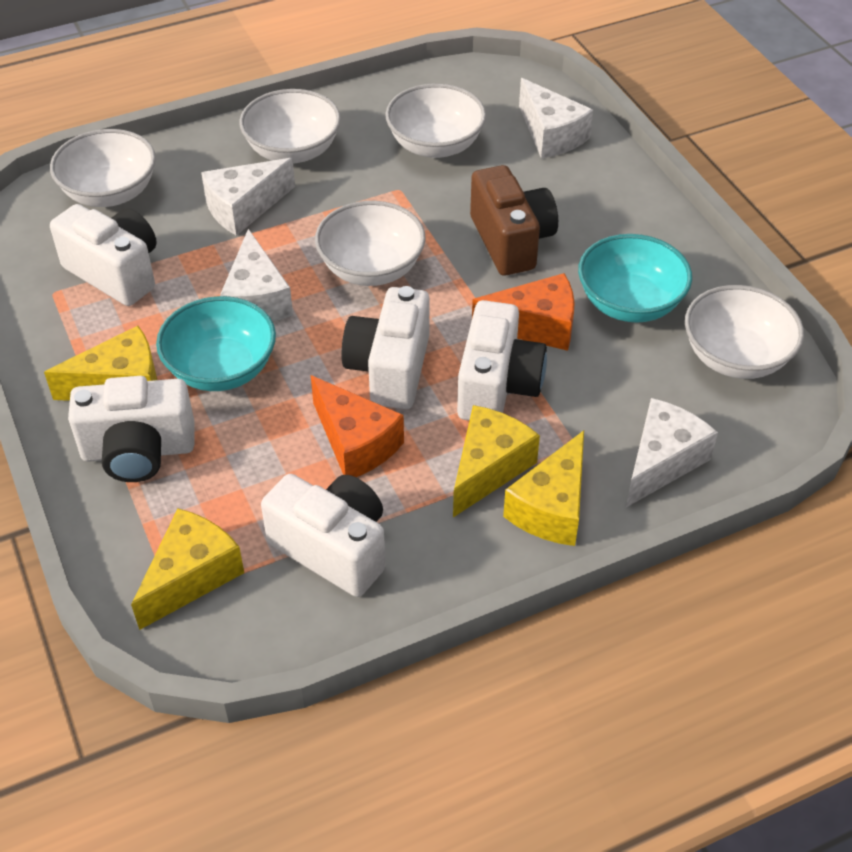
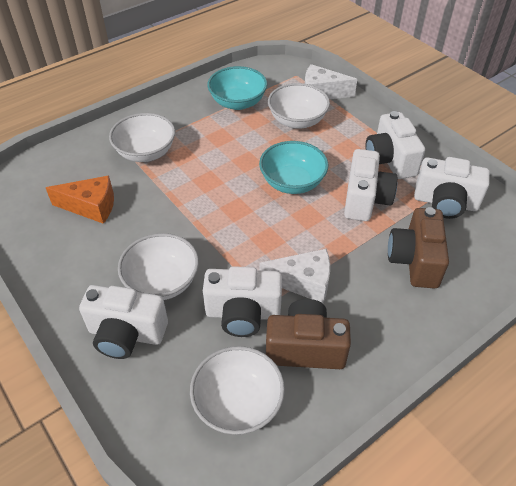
brown camera: 1 -> 2
orange cheese: 2 -> 1
white bowl: 5 -> 4
white cheese: 4 -> 2
yellow cheese: 4 -> 0

